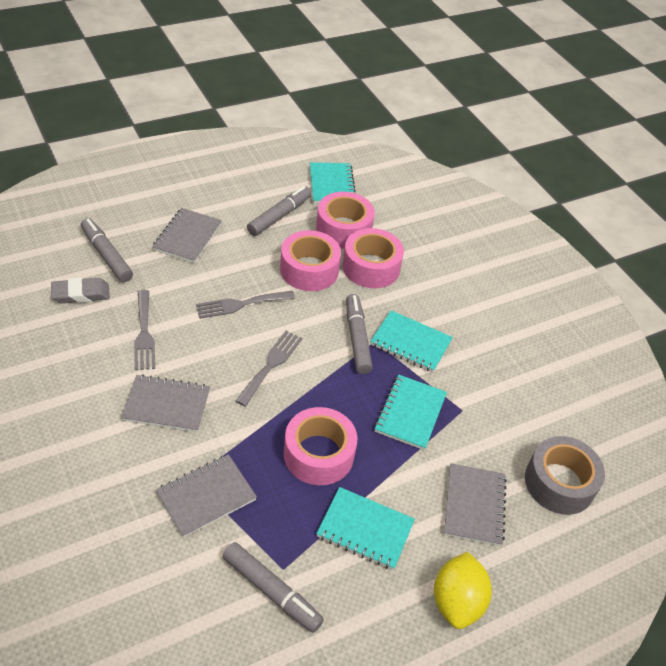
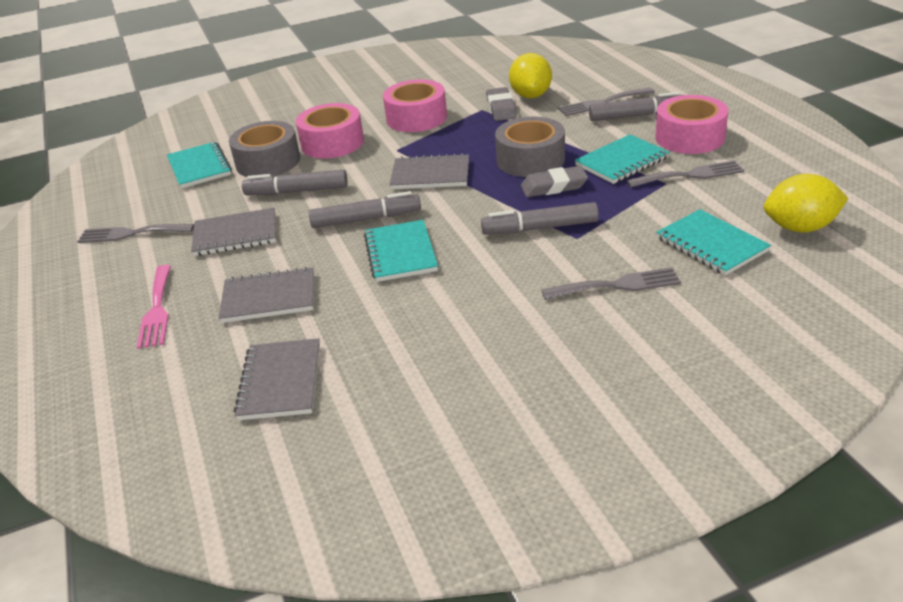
grey eraser: 1 -> 2
grey fork: 3 -> 4
grey tape: 1 -> 2
pink fork: 0 -> 1
pink tape: 4 -> 3
yellow lemon: 1 -> 2

